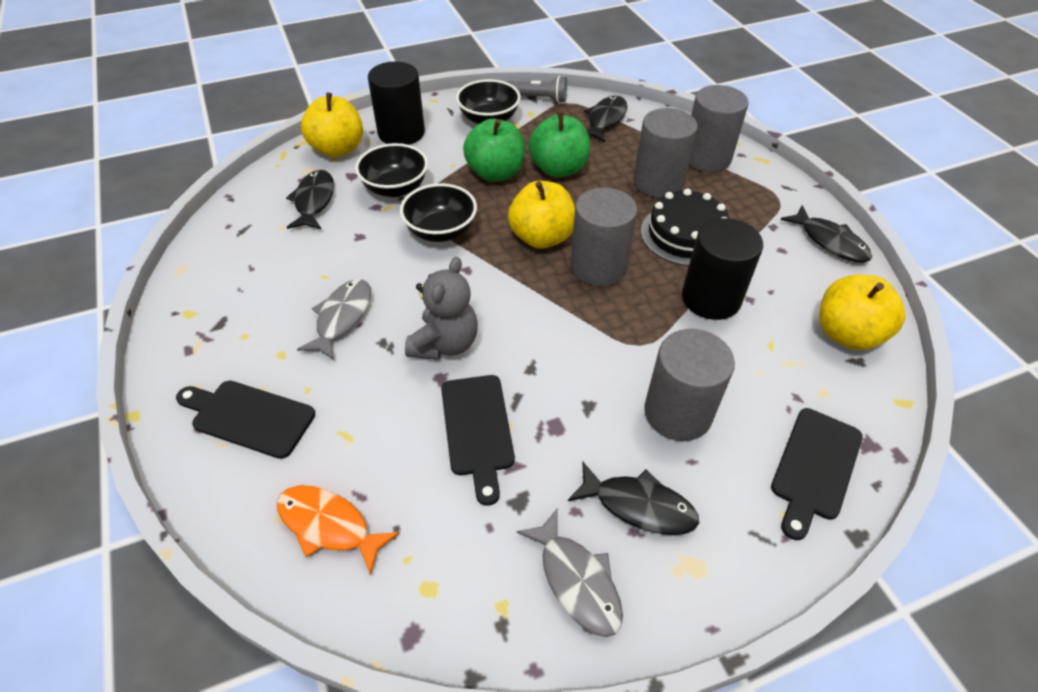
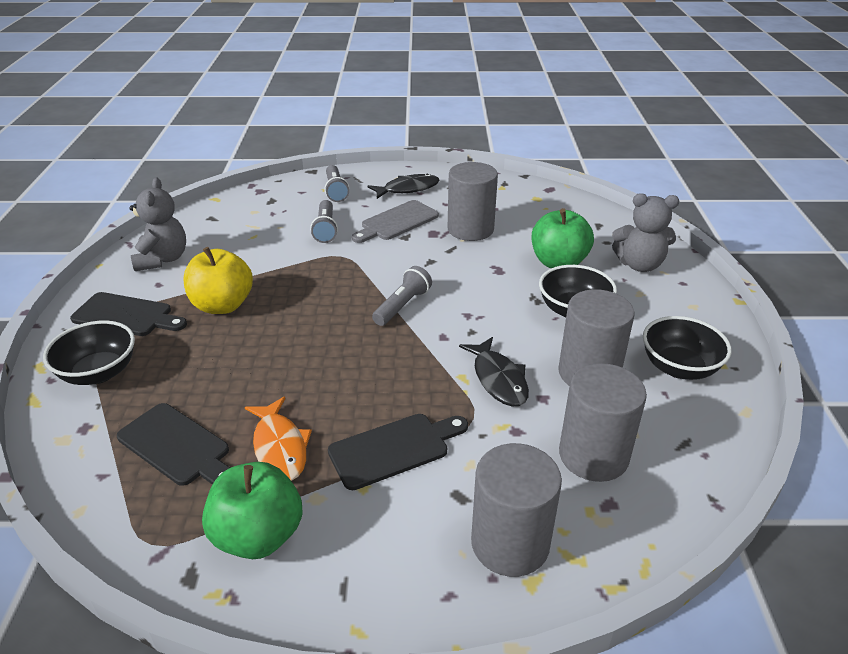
black cake: 1 -> 0
black cylinder: 2 -> 0
black fish: 4 -> 2
grey cutting board: 0 -> 1
grey fish: 2 -> 0
grey flashlight: 1 -> 3
grey teddy bear: 1 -> 2
yellow apple: 3 -> 1

